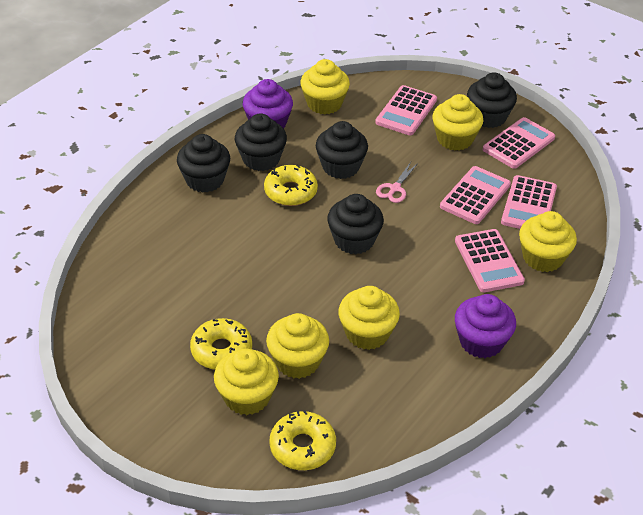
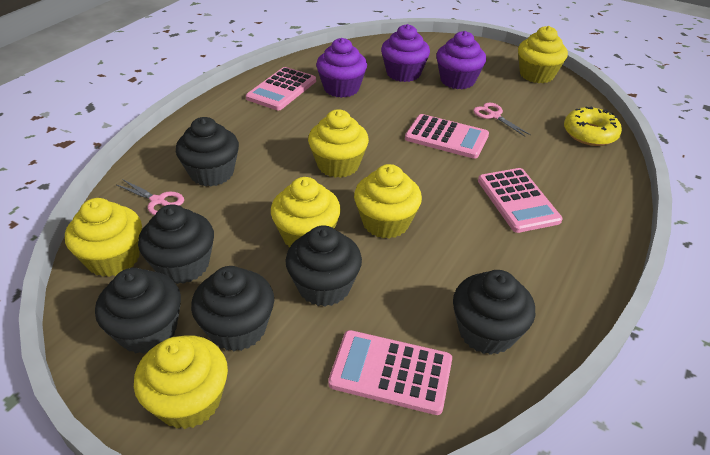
black cupcake: 5 -> 6
pink calculator: 5 -> 4
pink scissors: 1 -> 2
purple cupcake: 2 -> 3
yellow donut: 3 -> 1

